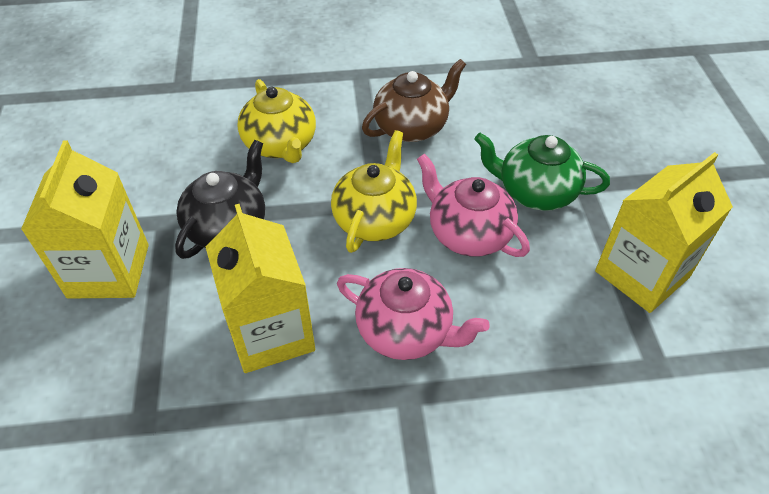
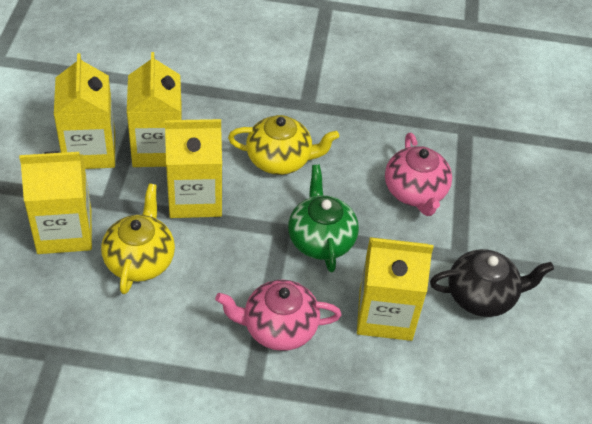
brown teapot: 1 -> 0
yellow carton: 3 -> 5

